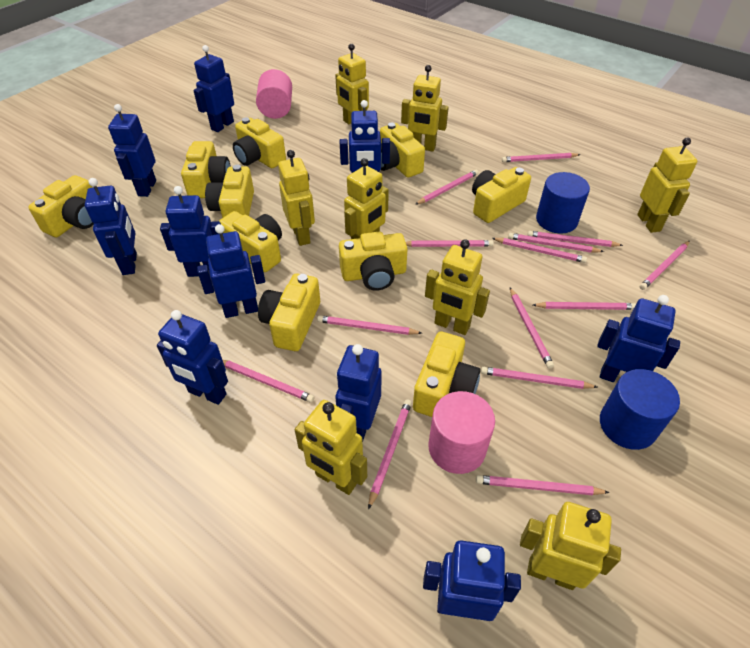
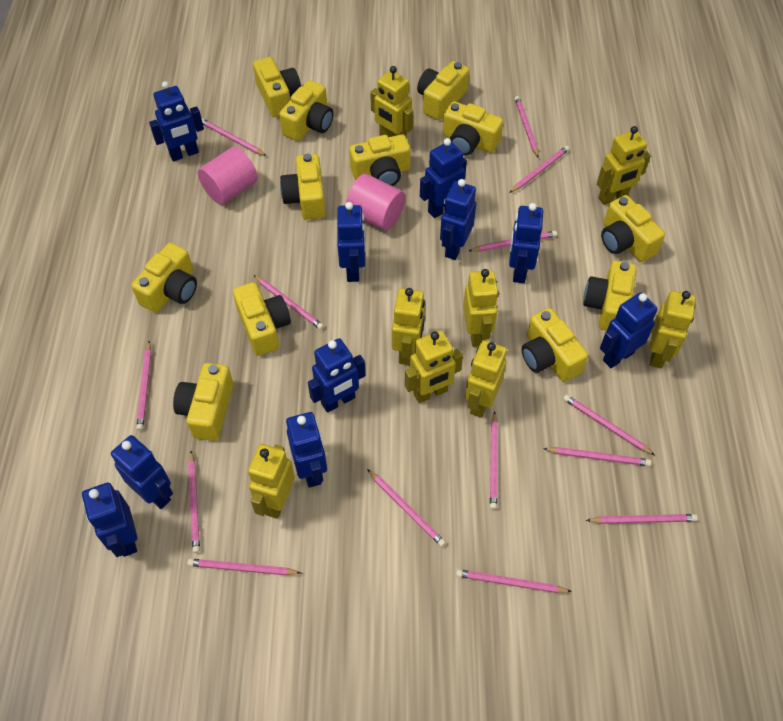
blue cylinder: 2 -> 0
yellow camera: 10 -> 12

